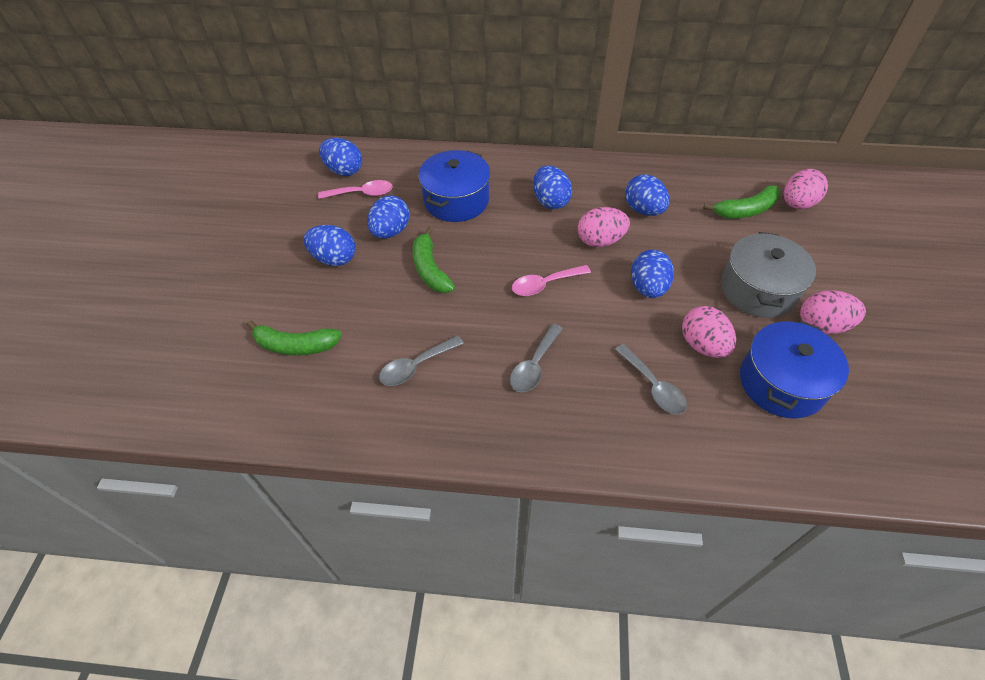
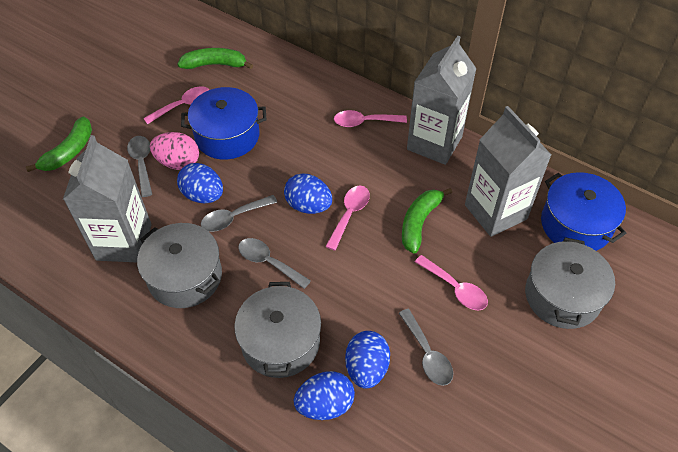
blue egg: 6 -> 4
grey carton: 0 -> 3
grey pot: 1 -> 3
grey spoon: 3 -> 4
pink egg: 4 -> 1
pink spoon: 2 -> 4

